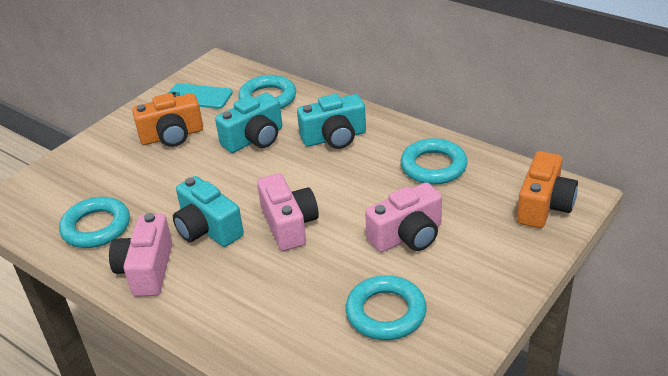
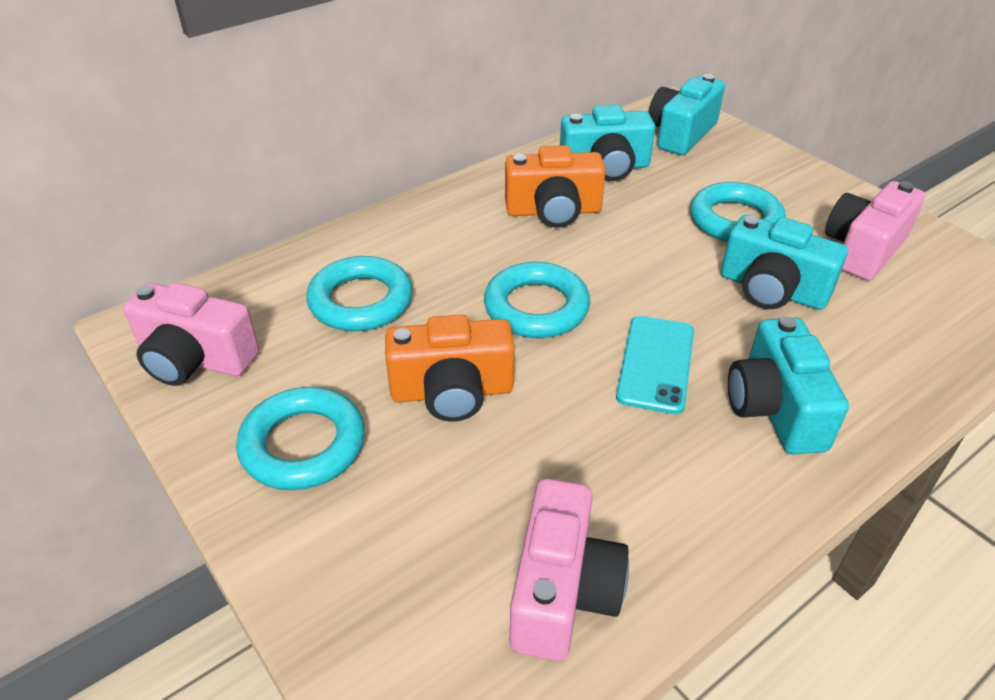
turquoise camera: 3 -> 4

